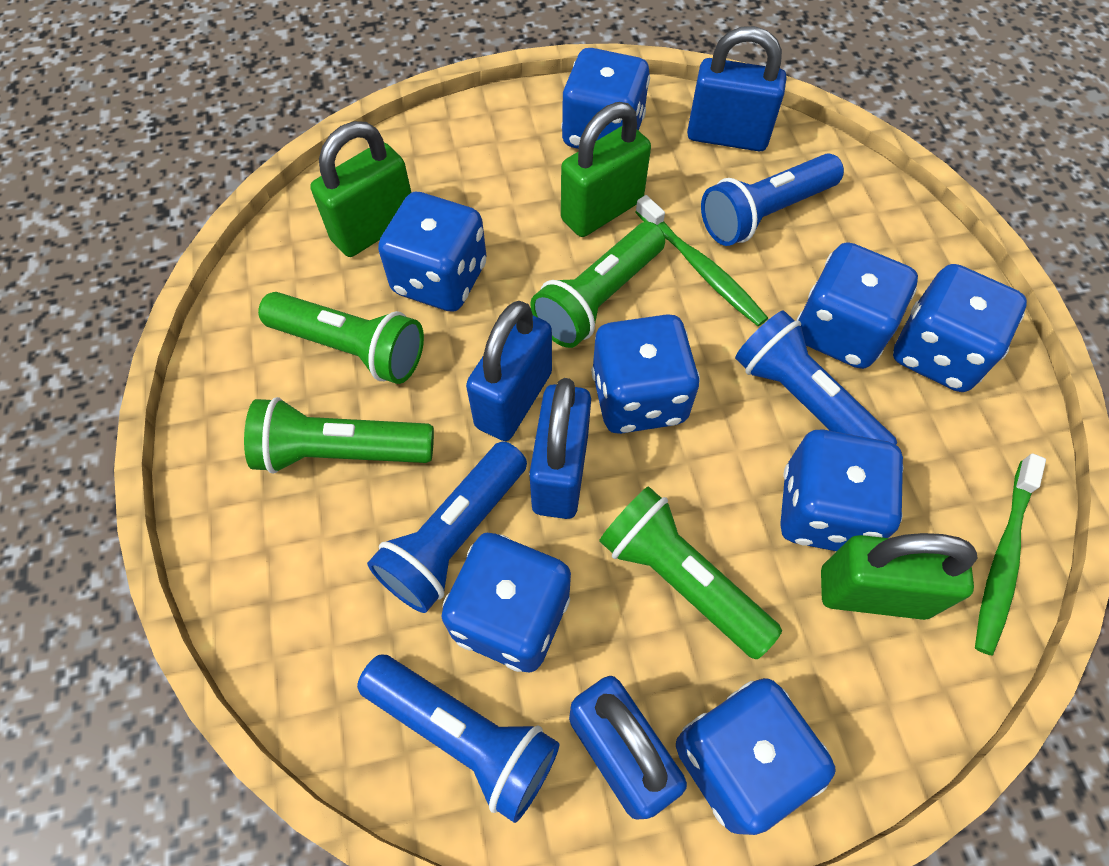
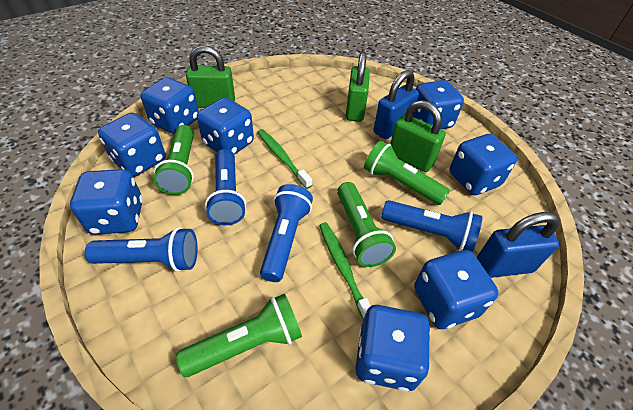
blue padlock: 4 -> 2

